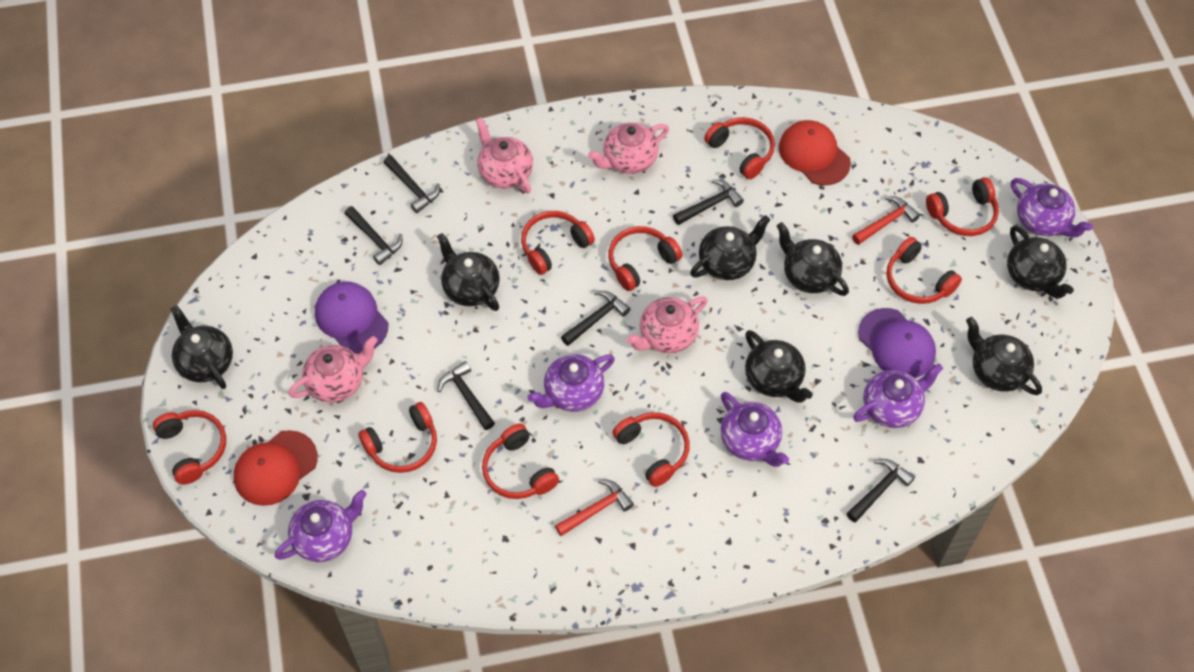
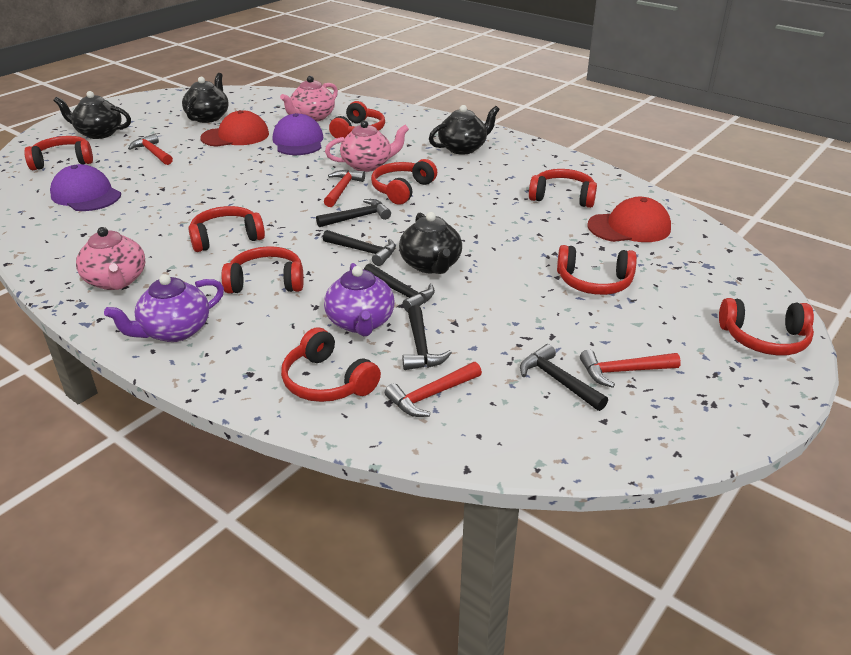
black hammer: 6 -> 5
black teapot: 7 -> 4
pink teapot: 4 -> 3
purple teapot: 5 -> 2
red hammer: 2 -> 4

